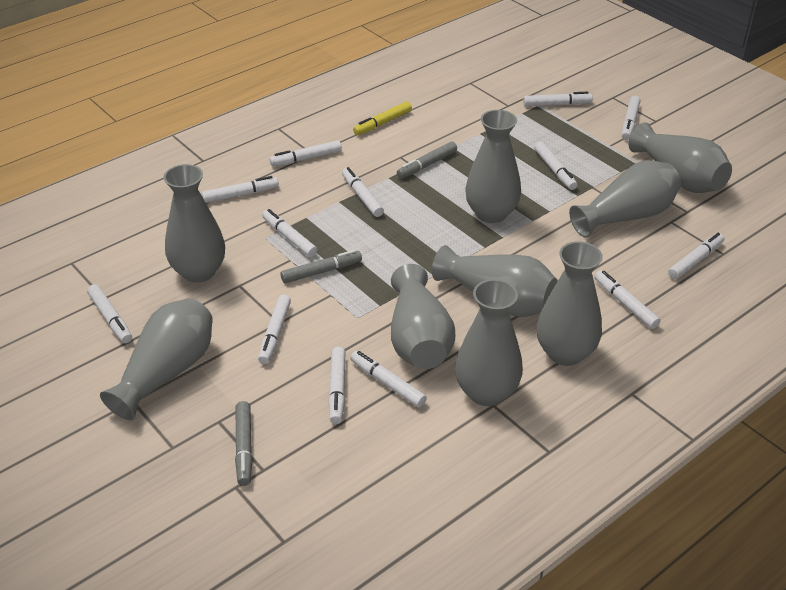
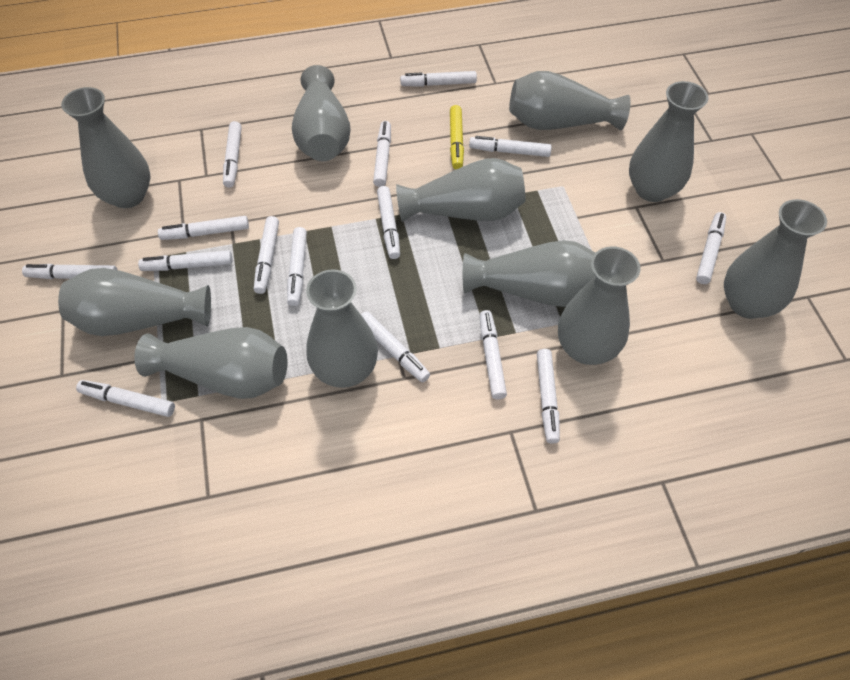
grey marker: 3 -> 0
grey vase: 9 -> 11
white marker: 13 -> 15

